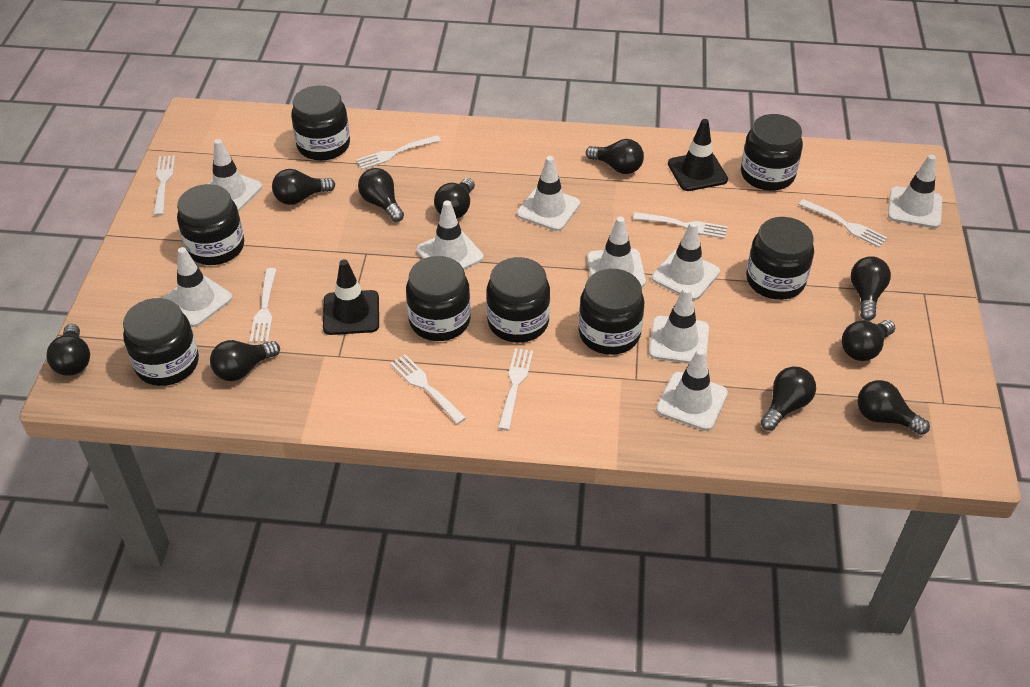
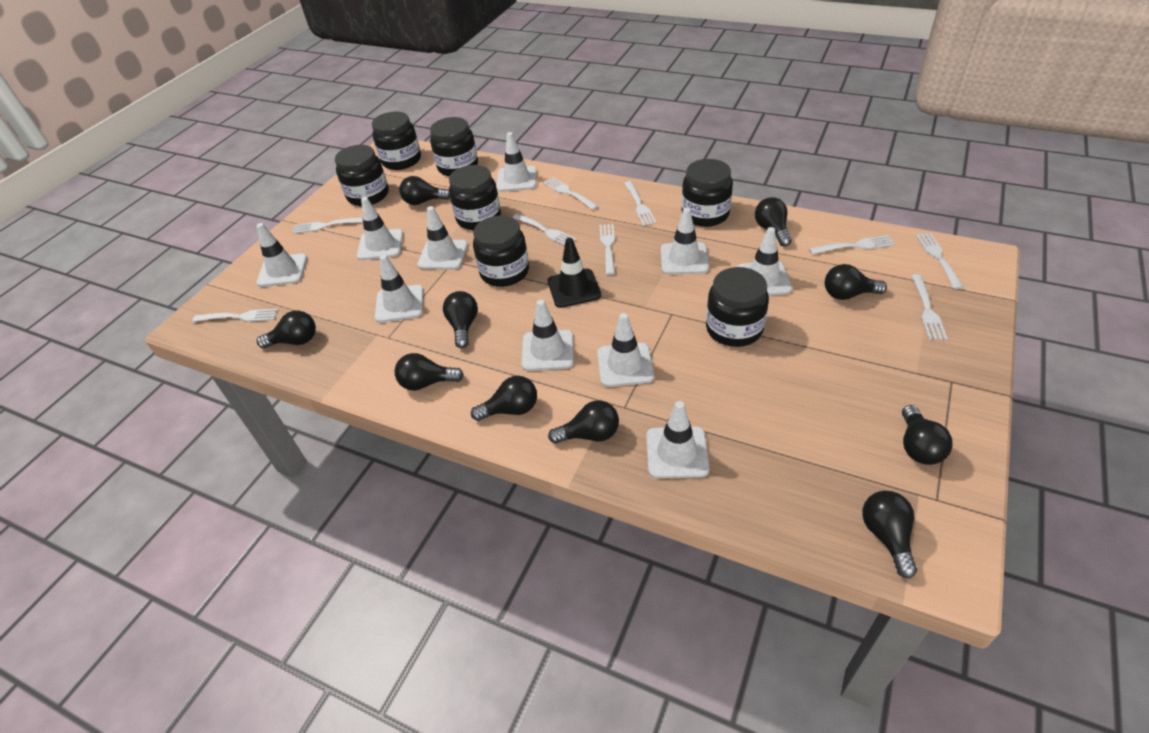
black jar: 8 -> 7
black traffic cone: 2 -> 1
white fork: 7 -> 9
white traffic cone: 9 -> 10

